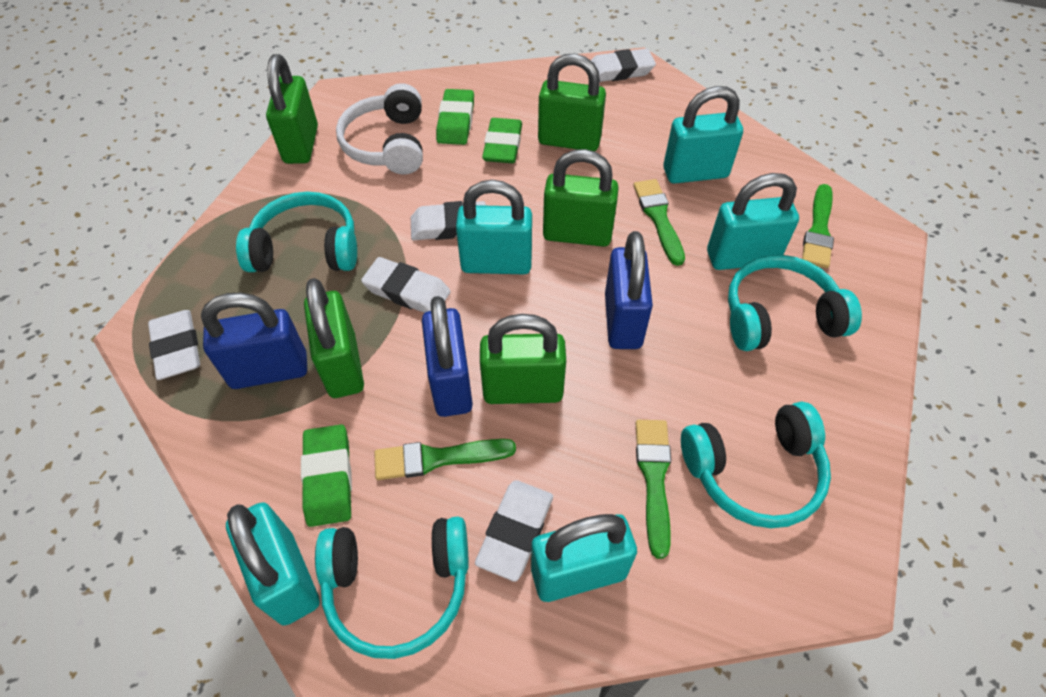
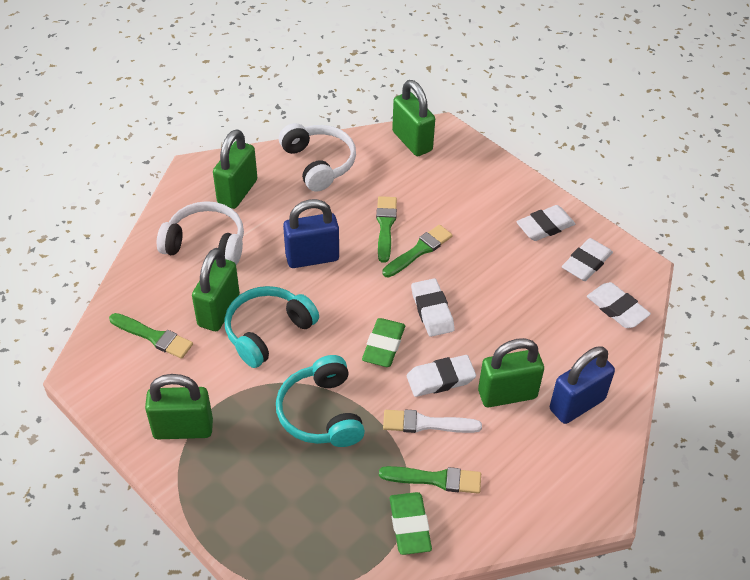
blue padlock: 3 -> 2
green eraser: 3 -> 2
turquoise headphones: 4 -> 2
turquoise padlock: 5 -> 0
white brush: 0 -> 1
white headphones: 1 -> 2

